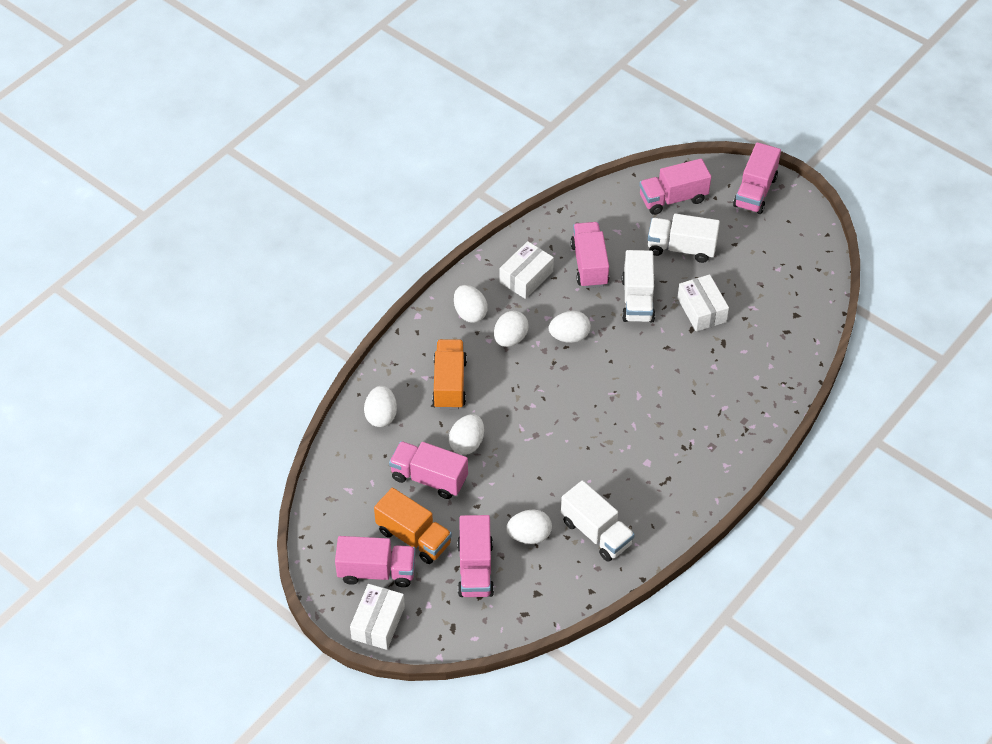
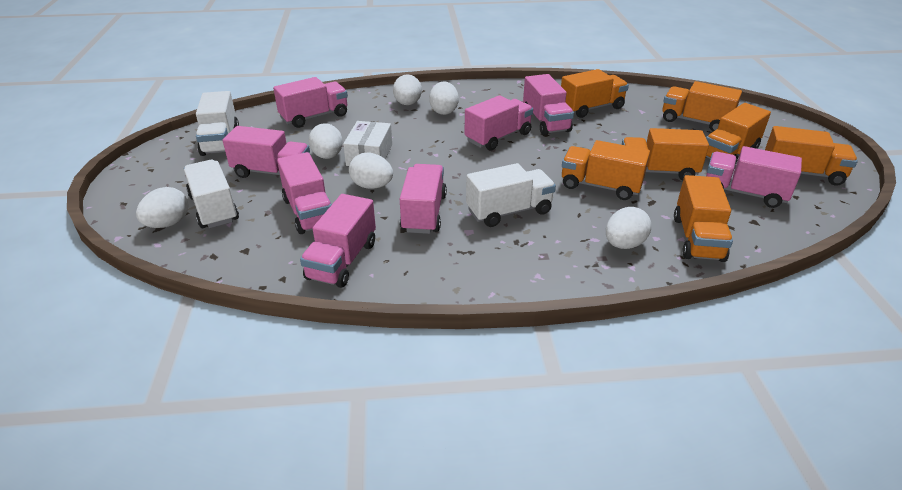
orange truck: 2 -> 7
pink truck: 6 -> 8
white box: 3 -> 1

